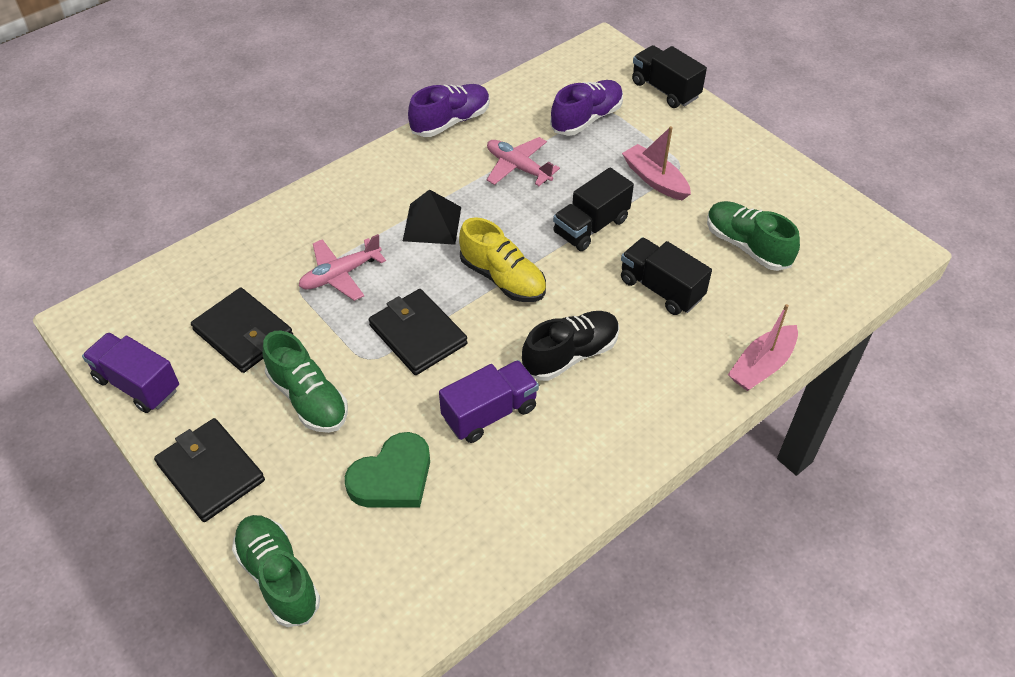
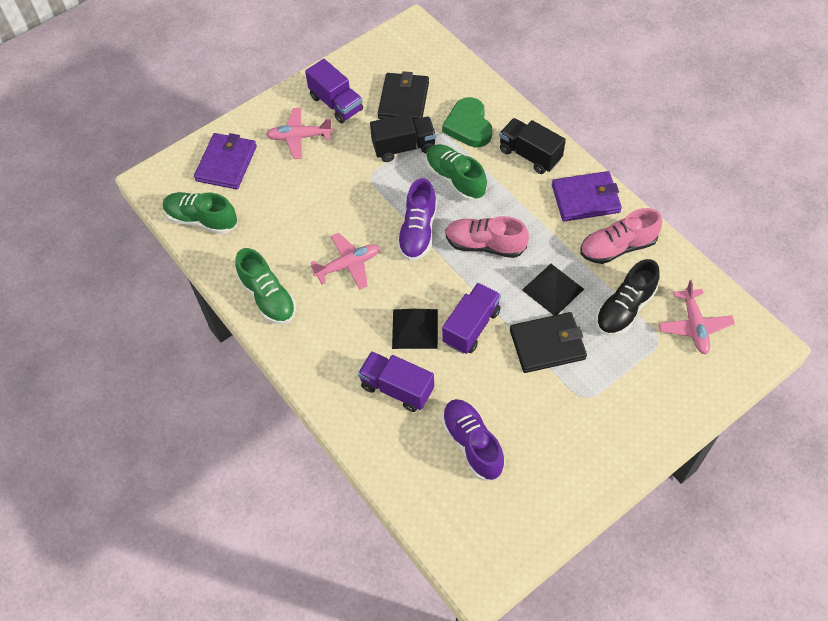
black pyramid: 1 -> 2
black truck: 3 -> 2
black wallet: 3 -> 2
pink boat: 2 -> 0
pink plane: 2 -> 3
pink shoe: 0 -> 2
purple truck: 2 -> 3
purple wallet: 0 -> 2
yellow shoe: 1 -> 0

